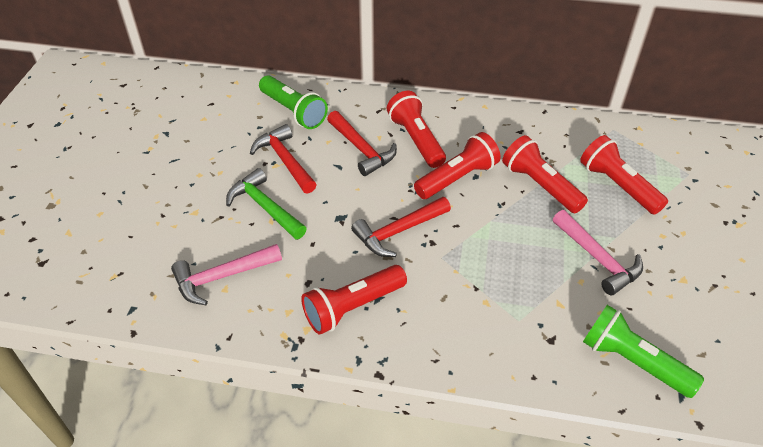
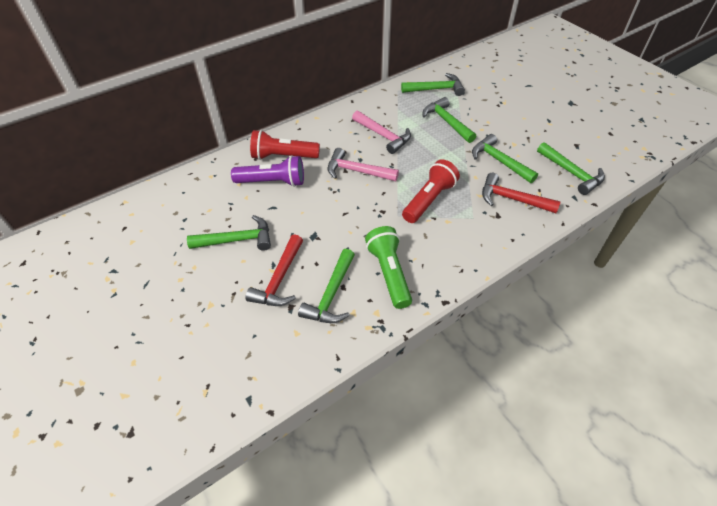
green flashlight: 2 -> 1
green hammer: 1 -> 6
purple flashlight: 0 -> 1
red flashlight: 5 -> 2
red hammer: 3 -> 2

